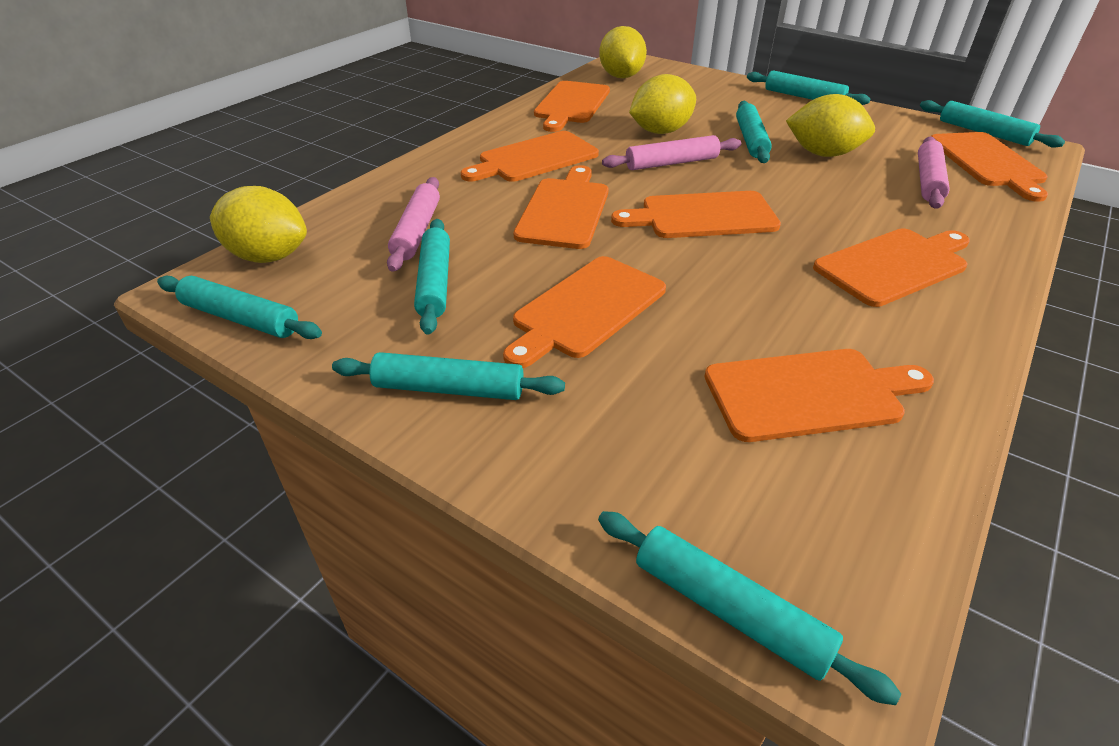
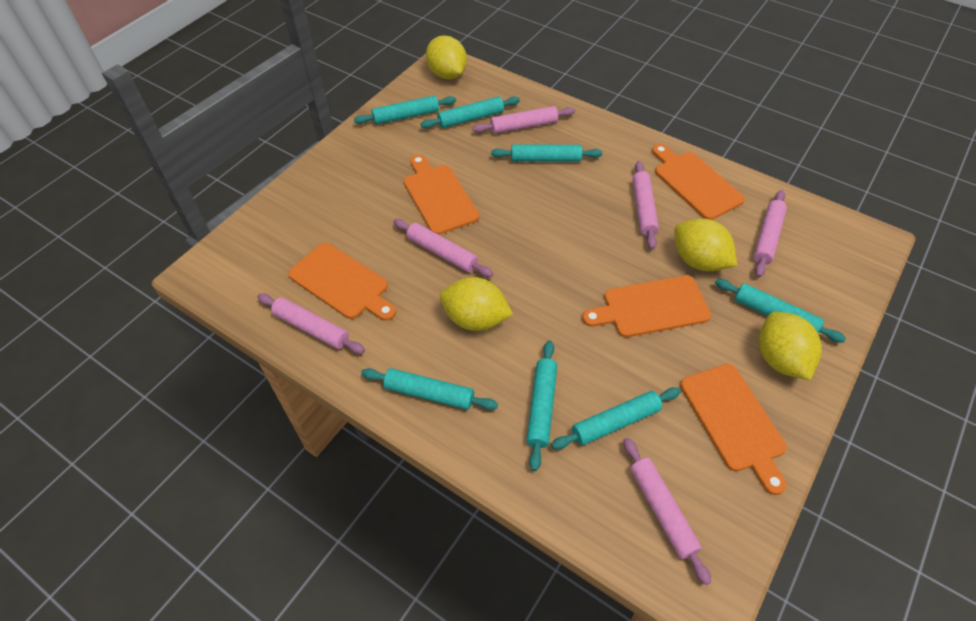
orange cutting board: 8 -> 5
pink rolling pin: 3 -> 6

